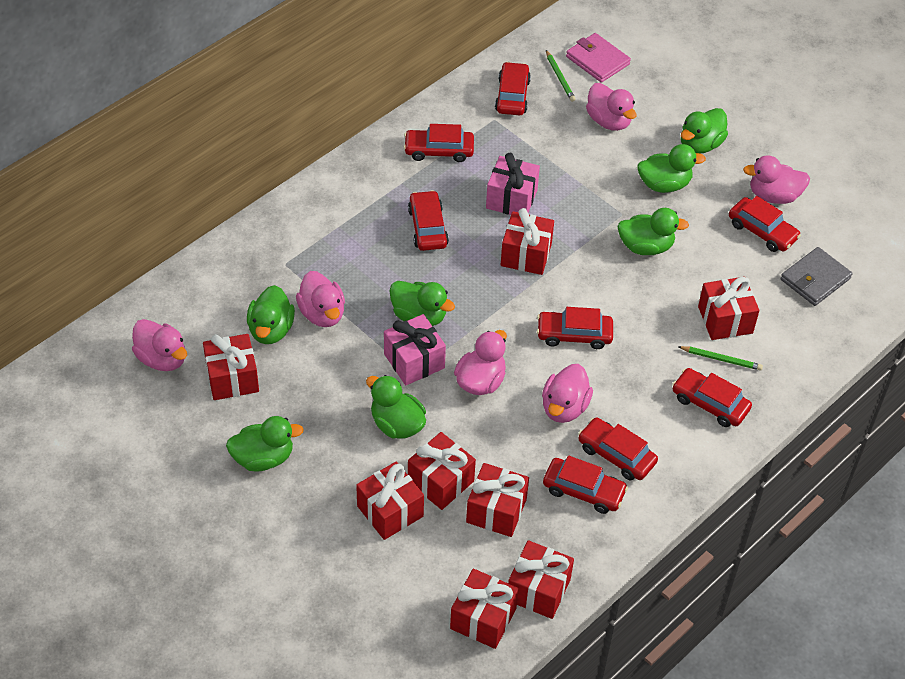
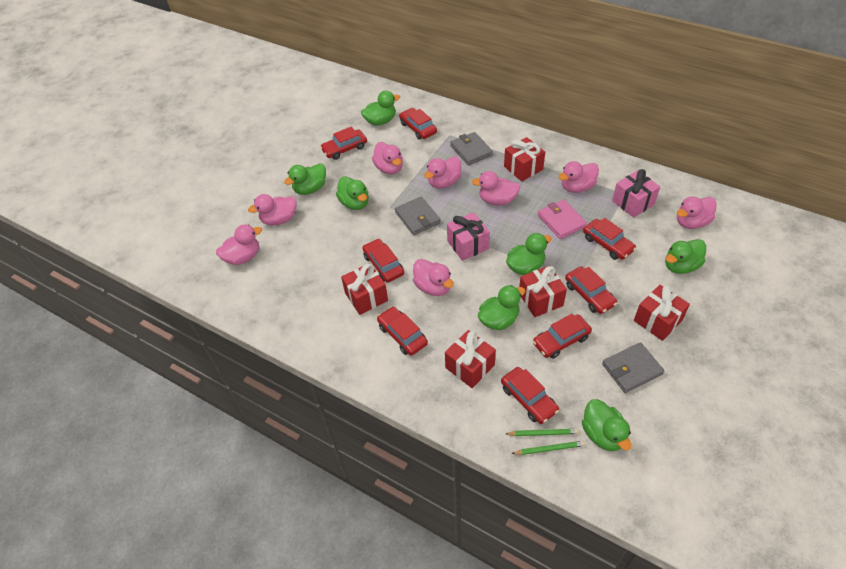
grey wallet: 1 -> 3
pink duck: 6 -> 8
red gift: 8 -> 5

